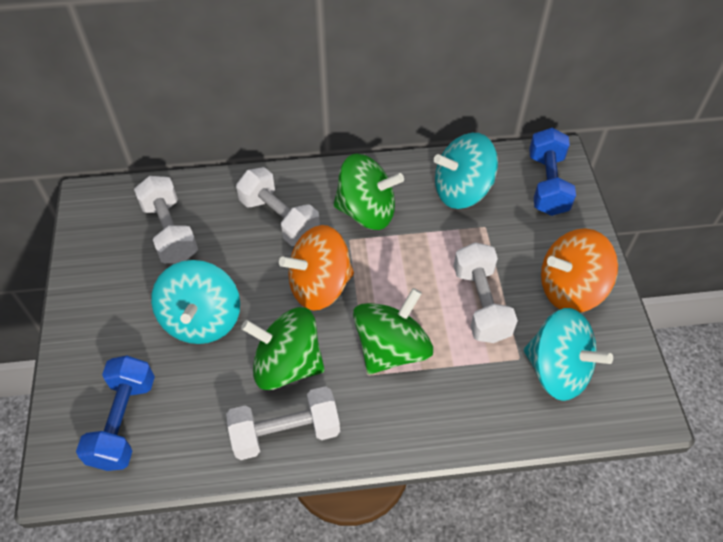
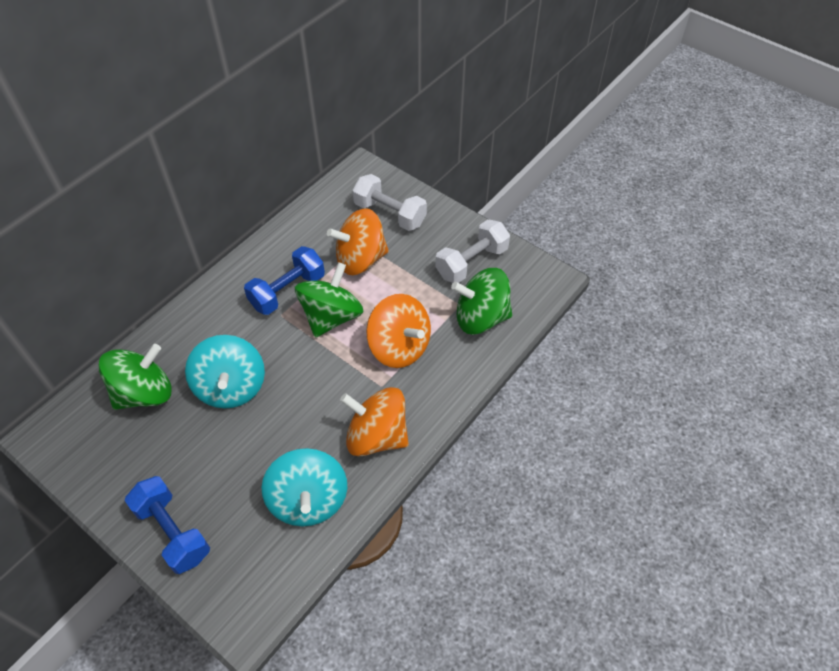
orange spinning top: 2 -> 3
turquoise spinning top: 3 -> 2
white dumbbell: 4 -> 2

